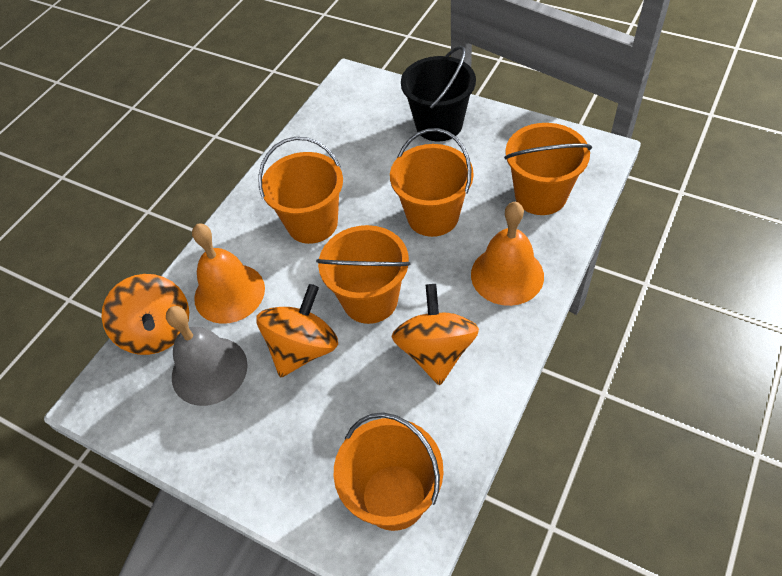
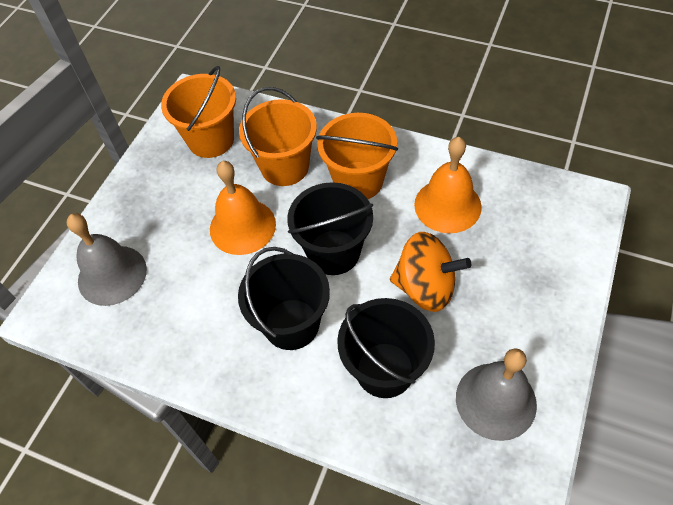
black bucket: 1 -> 3
grey bell: 1 -> 2
orange bucket: 5 -> 3
orange spinning top: 3 -> 1

